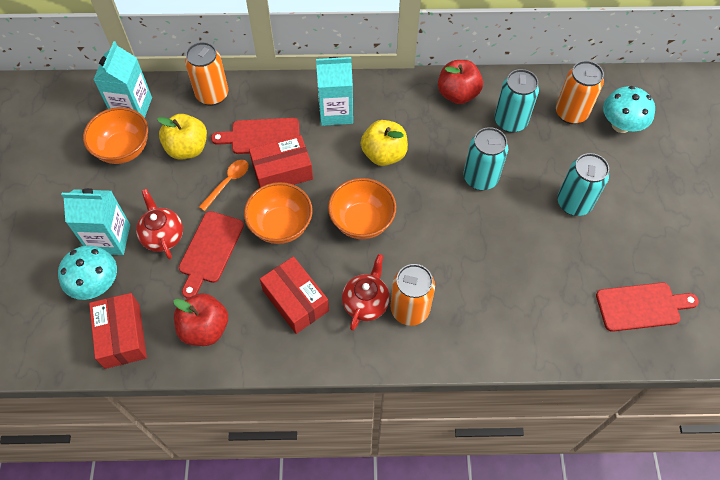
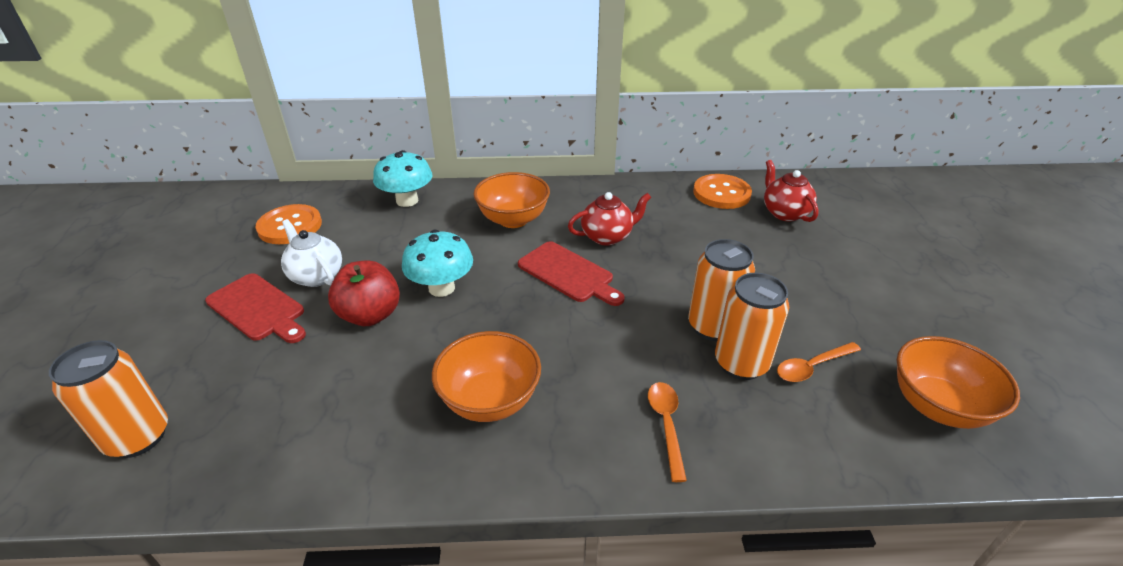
orange button: 0 -> 2
orange spoon: 1 -> 2
red apple: 2 -> 1
red box: 3 -> 0
red cutting board: 3 -> 2
turquoise can: 3 -> 0
turquoise carton: 3 -> 0
white teapot: 0 -> 1
yellow apple: 2 -> 0

